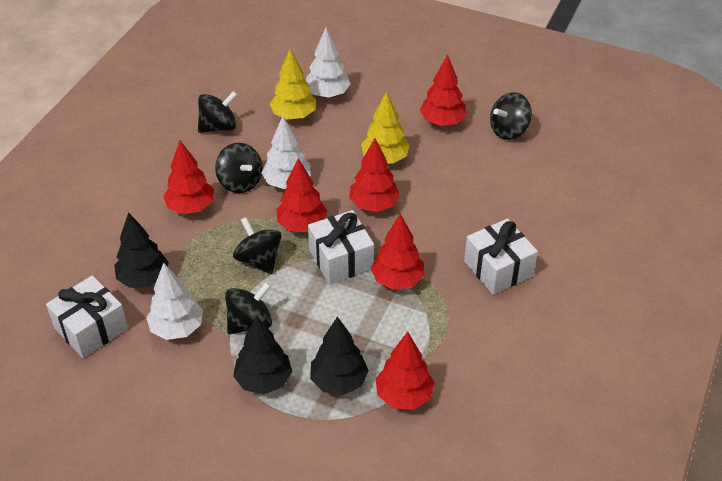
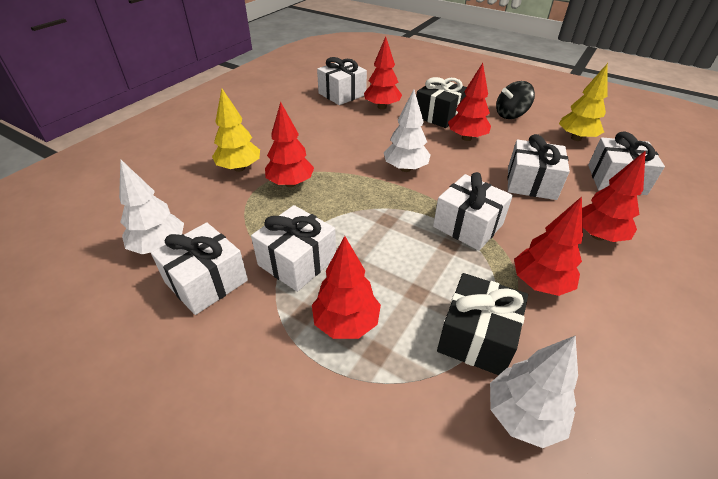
black gift: 0 -> 2
black spinning top: 5 -> 1
black tree: 3 -> 0
white gift: 3 -> 6

